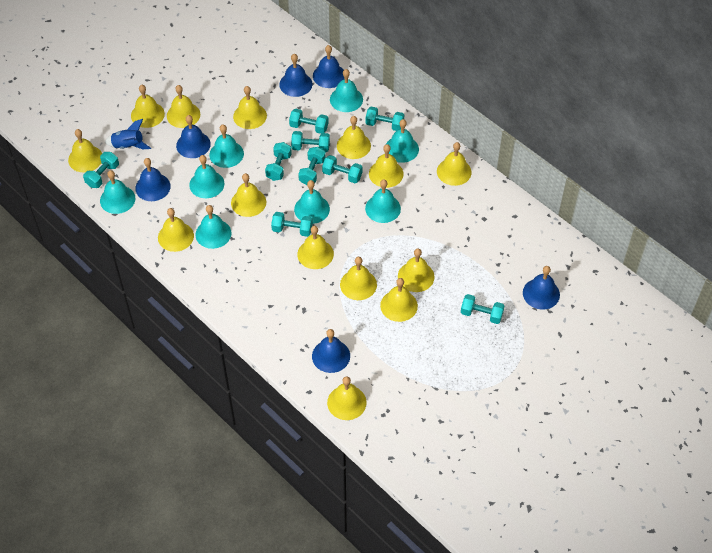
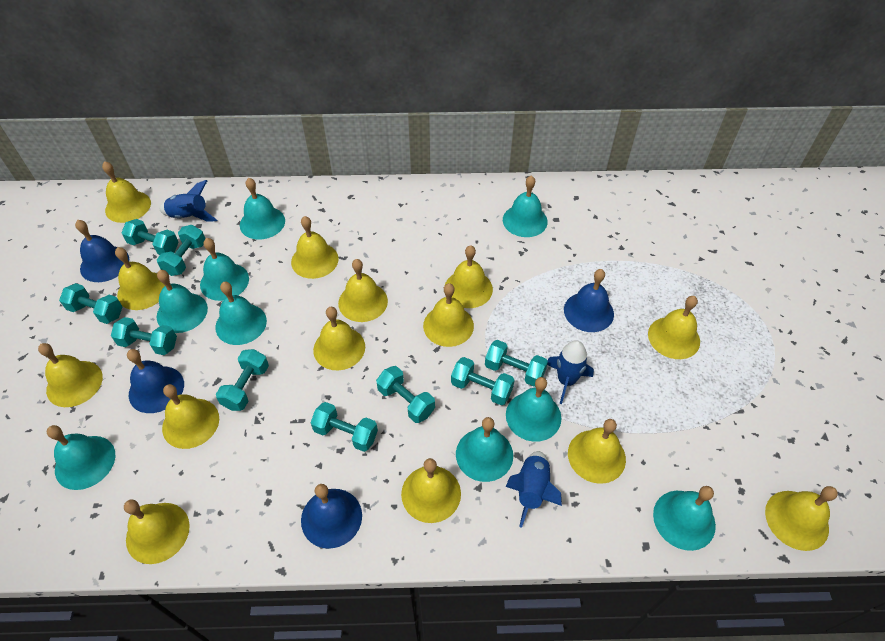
blue bell: 6 -> 4
blue rocket: 1 -> 3
turquoise bell: 8 -> 9

